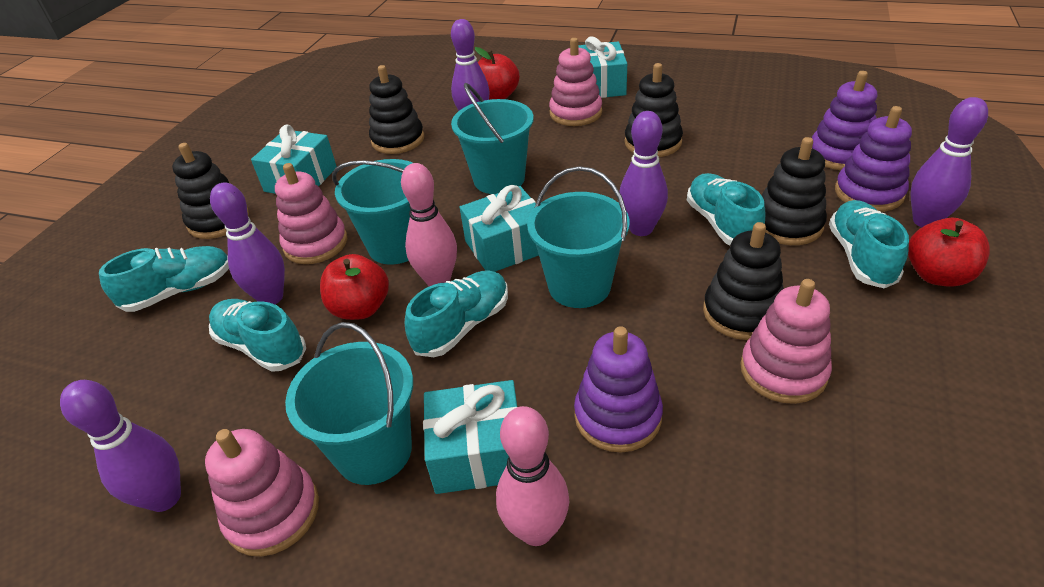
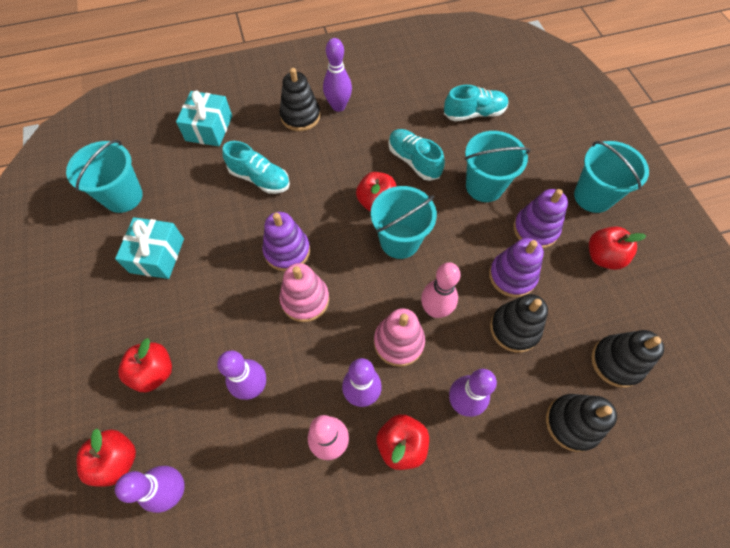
black stacking toy: 5 -> 4
pink stacking toy: 4 -> 2
red apple: 3 -> 5
turquoise gift: 4 -> 2
turquoise shoe: 5 -> 3

